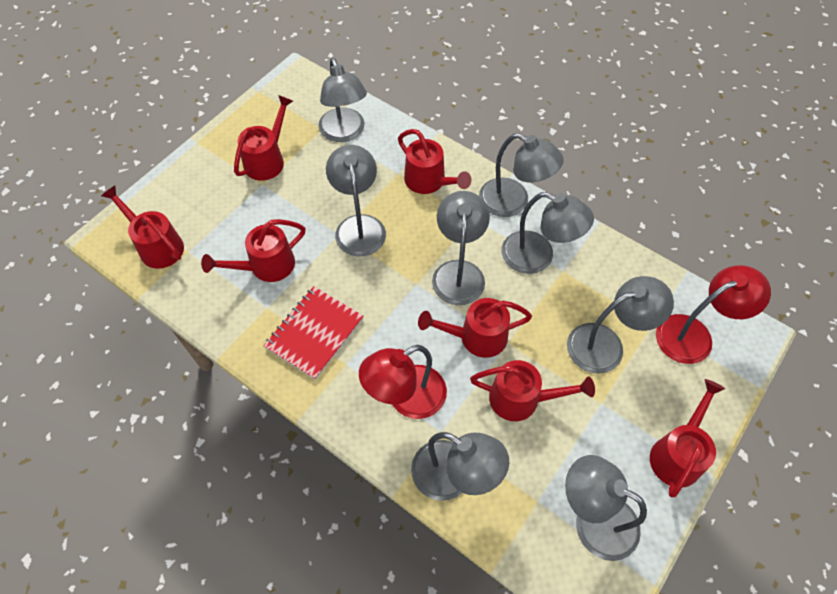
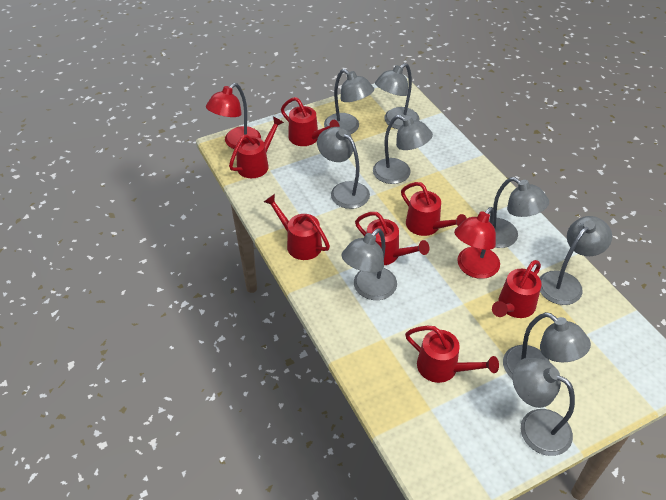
grey lamp: 8 -> 9
red notebook: 1 -> 0

